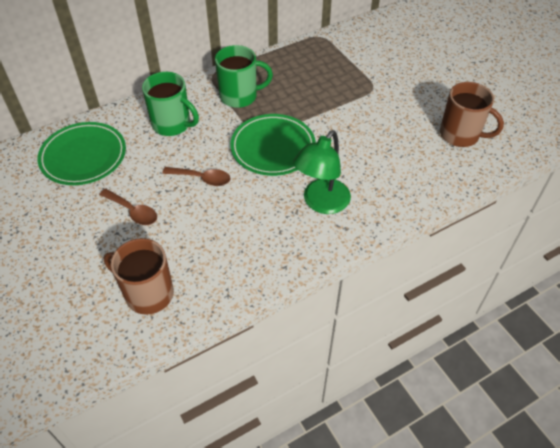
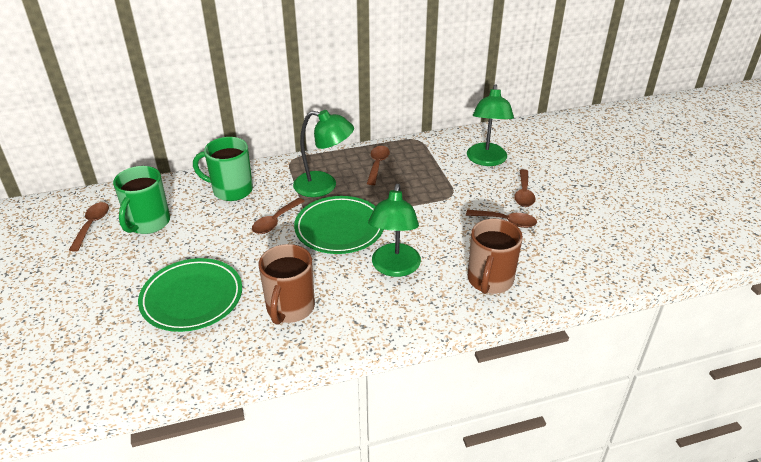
brown spoon: 2 -> 5
green lamp: 1 -> 3

